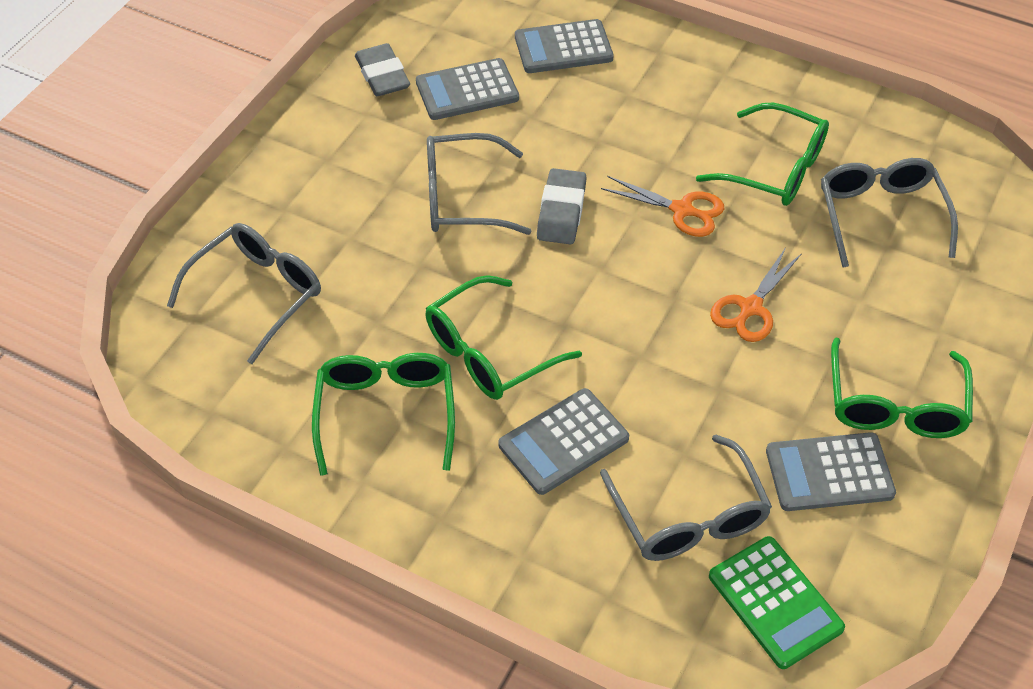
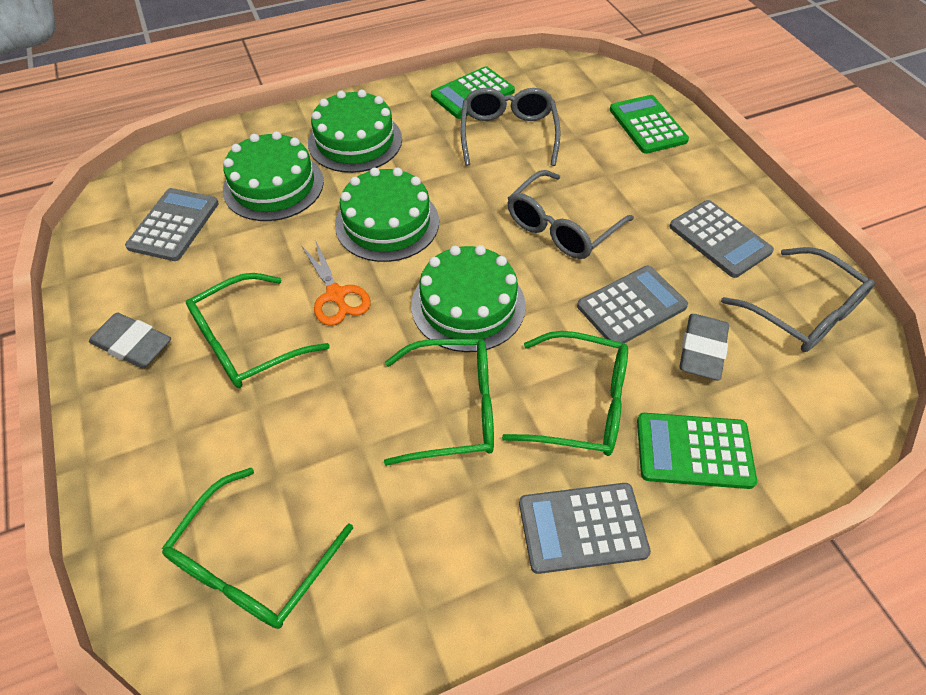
green cake: 0 -> 4
green calculator: 1 -> 3
grey glasses: 4 -> 3
orange scissors: 2 -> 1

